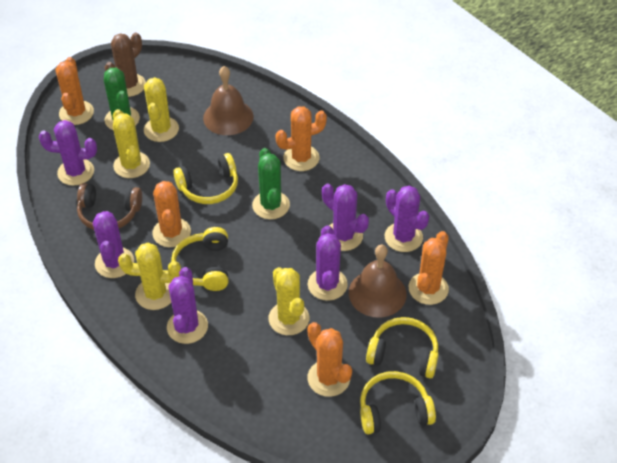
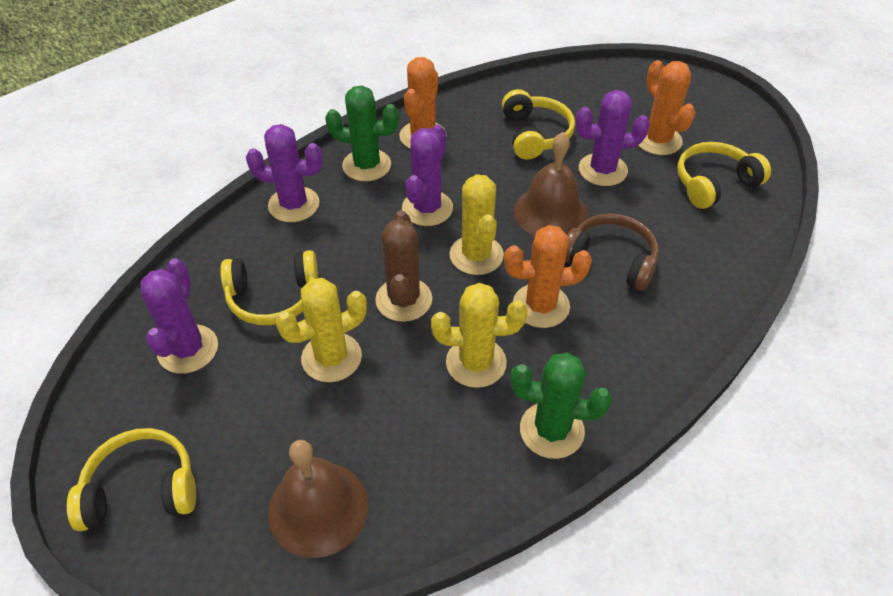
orange cactus: 5 -> 3
purple cactus: 6 -> 4
yellow cactus: 4 -> 3

